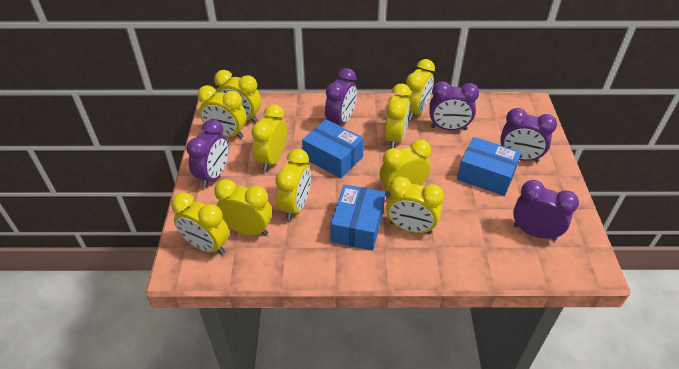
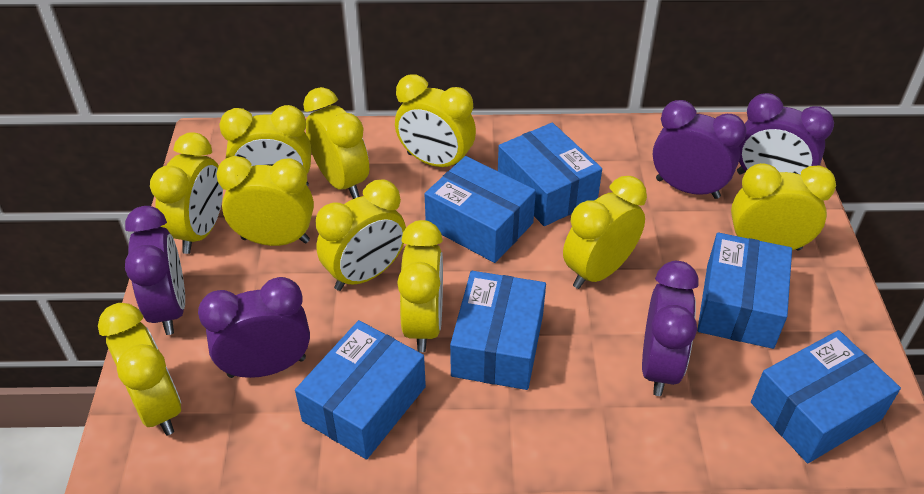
blue box: 3 -> 6

